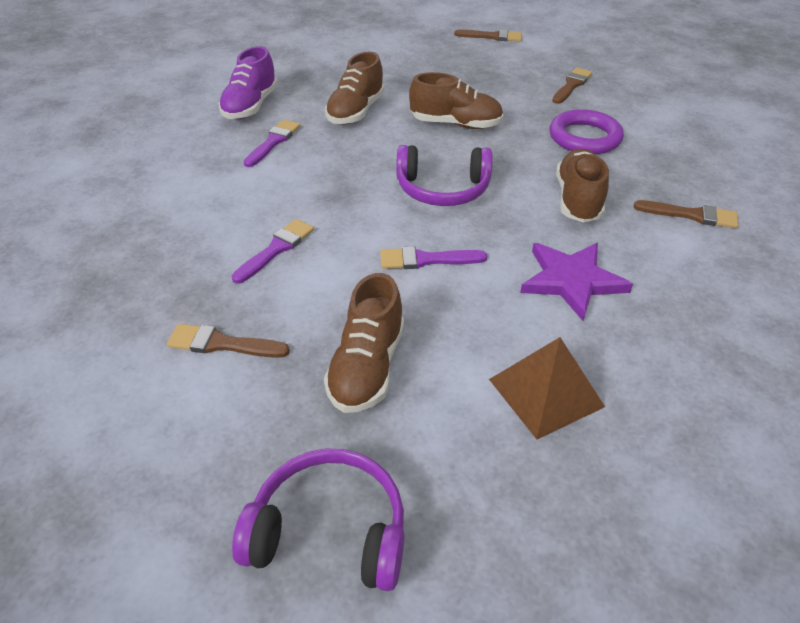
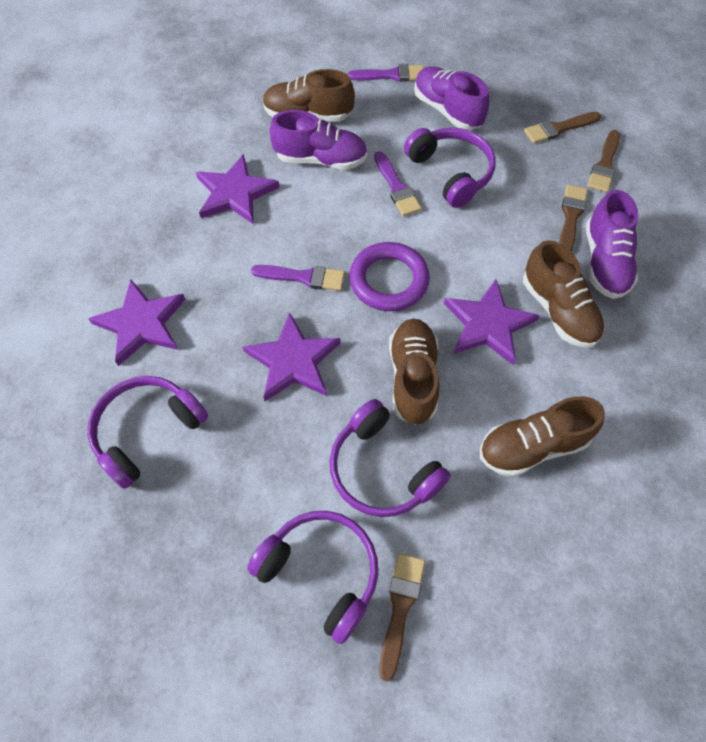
brown pyramid: 1 -> 0
purple headphones: 2 -> 4
purple shoe: 1 -> 3
purple star: 1 -> 4

